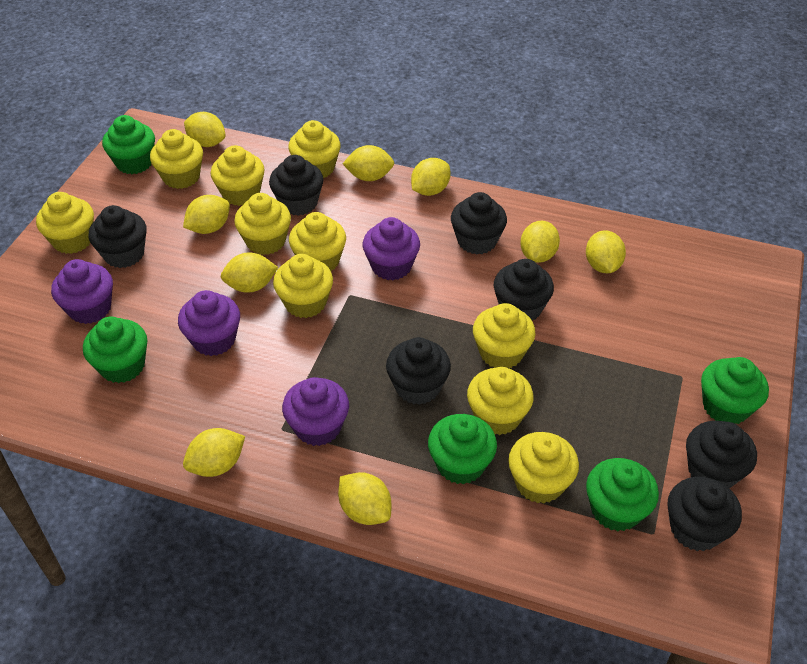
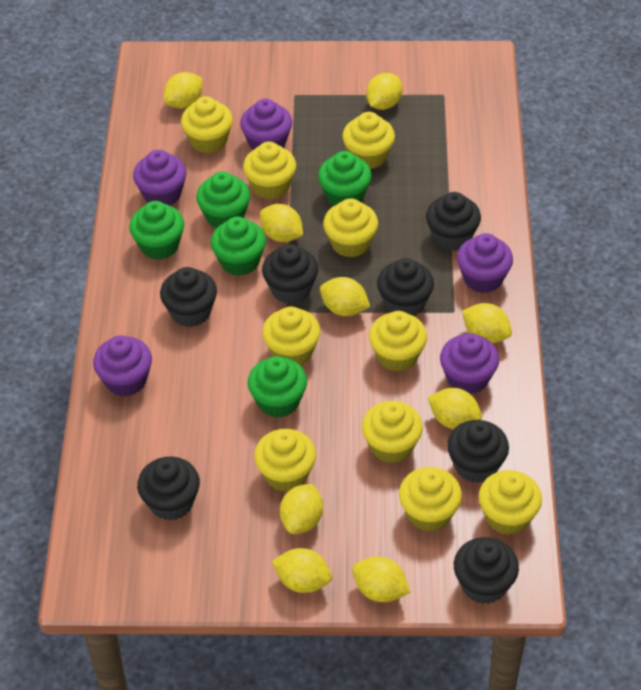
purple cupcake: 4 -> 5

